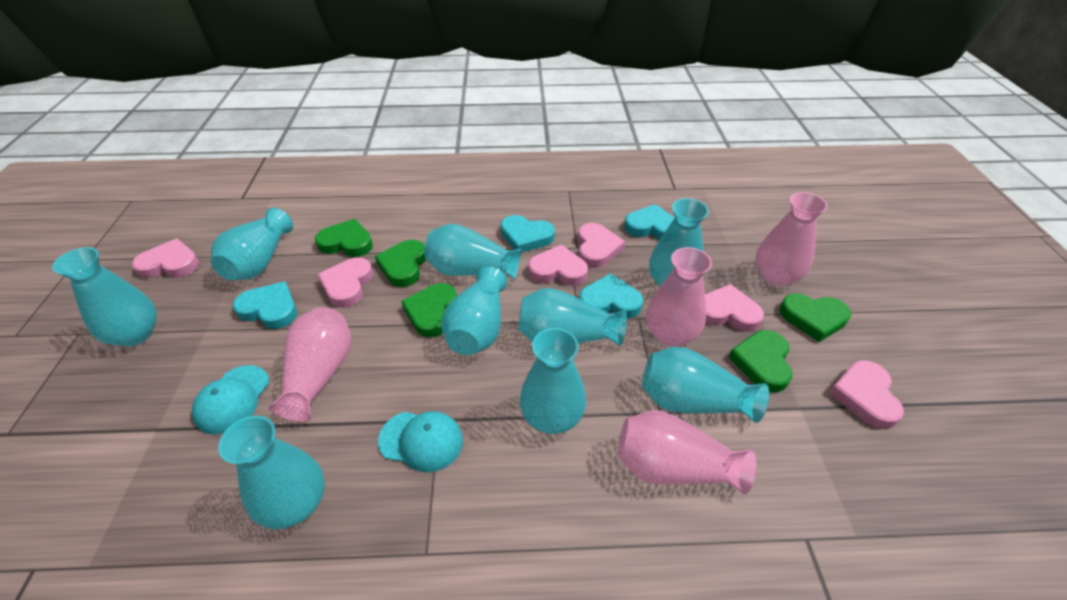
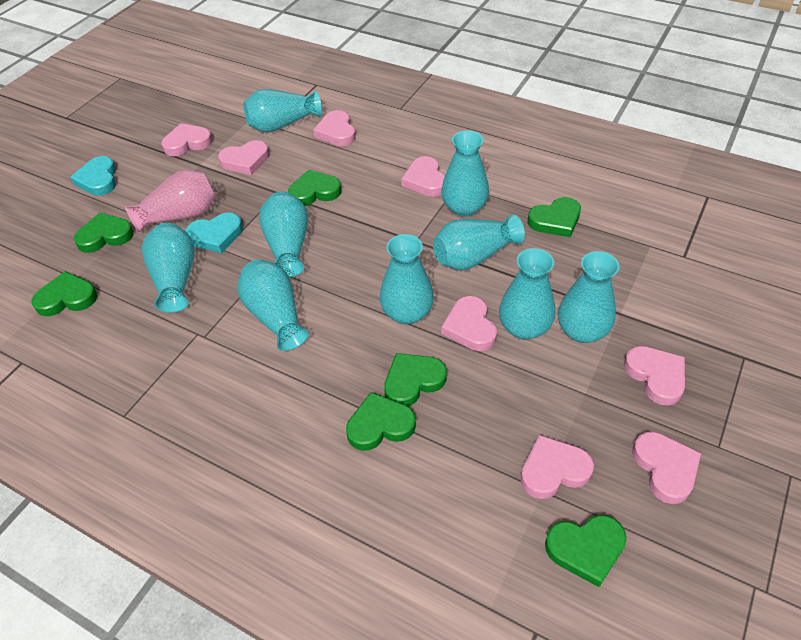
green heart: 5 -> 7
pink heart: 6 -> 8
pink vase: 4 -> 1
turquoise cap: 2 -> 0
turquoise heart: 4 -> 2

